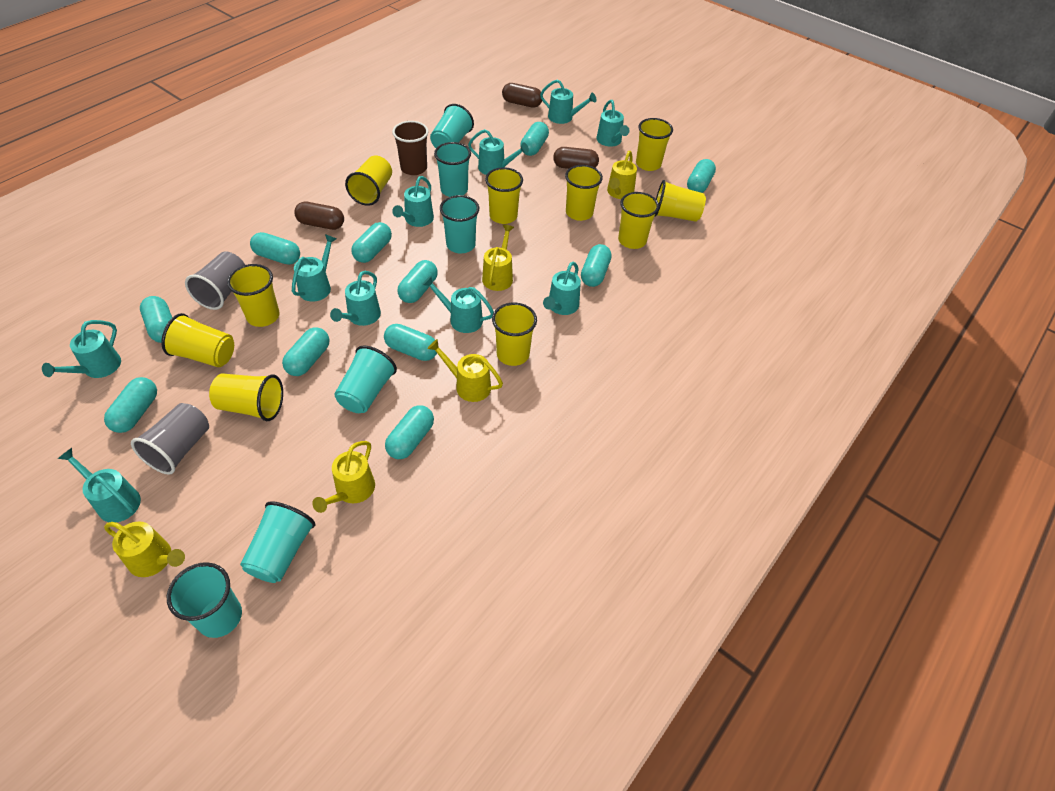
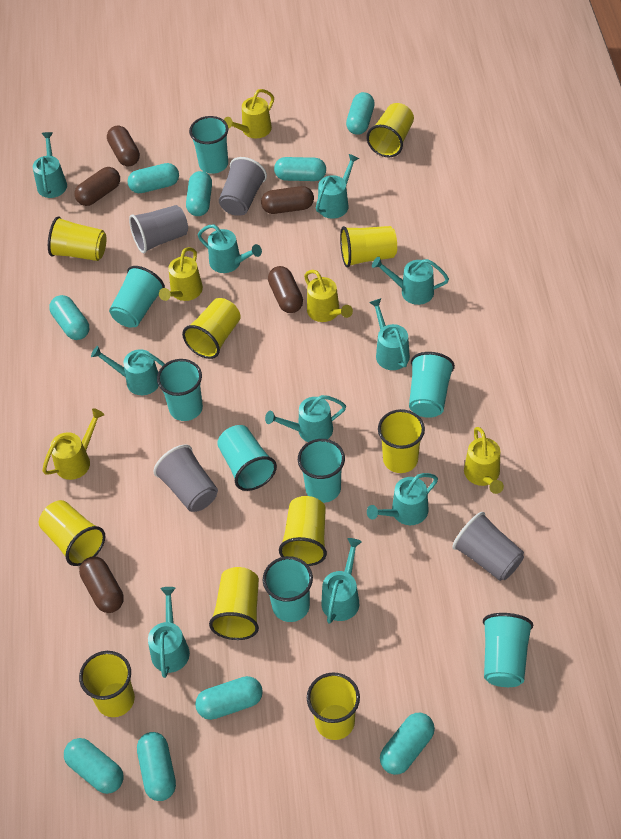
brown capsule: 3 -> 5
brown cup: 1 -> 0
grey cup: 2 -> 4
turquoise capsule: 11 -> 9
turquoise cup: 6 -> 8

